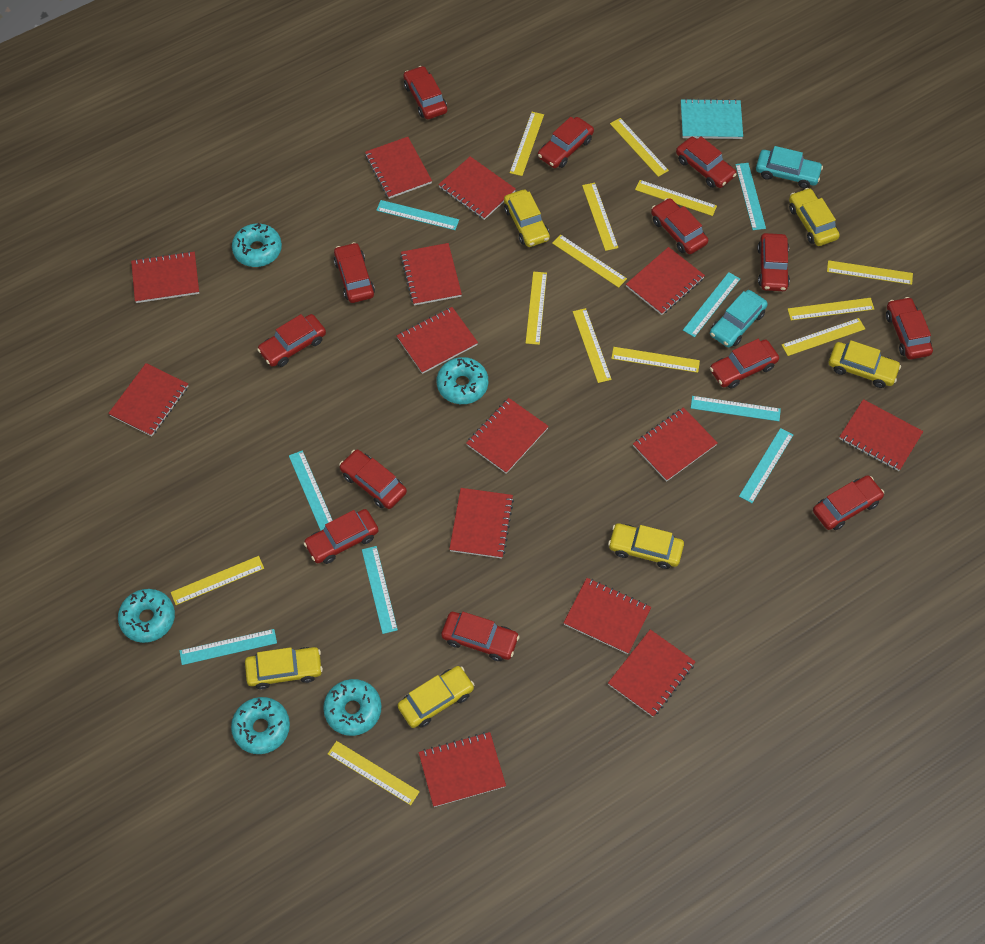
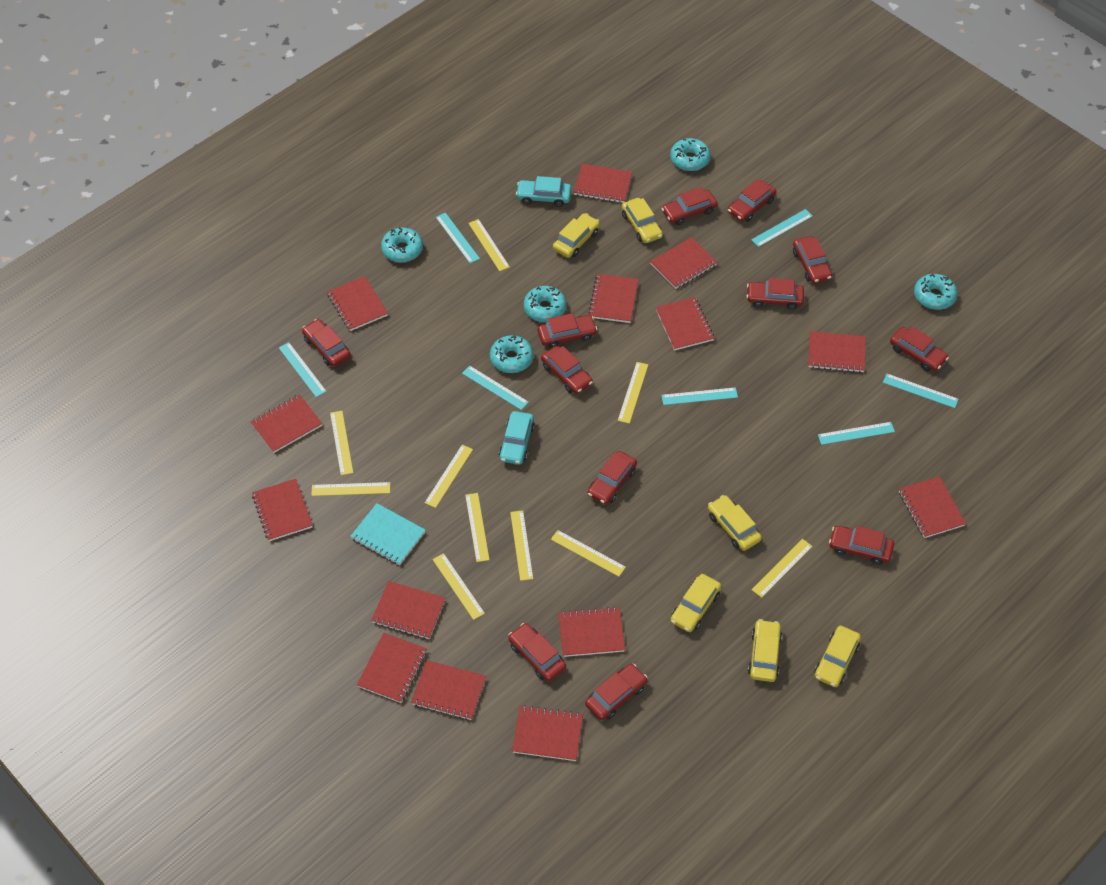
red car: 13 -> 12
turquoise ruler: 8 -> 7
yellow ruler: 13 -> 10

